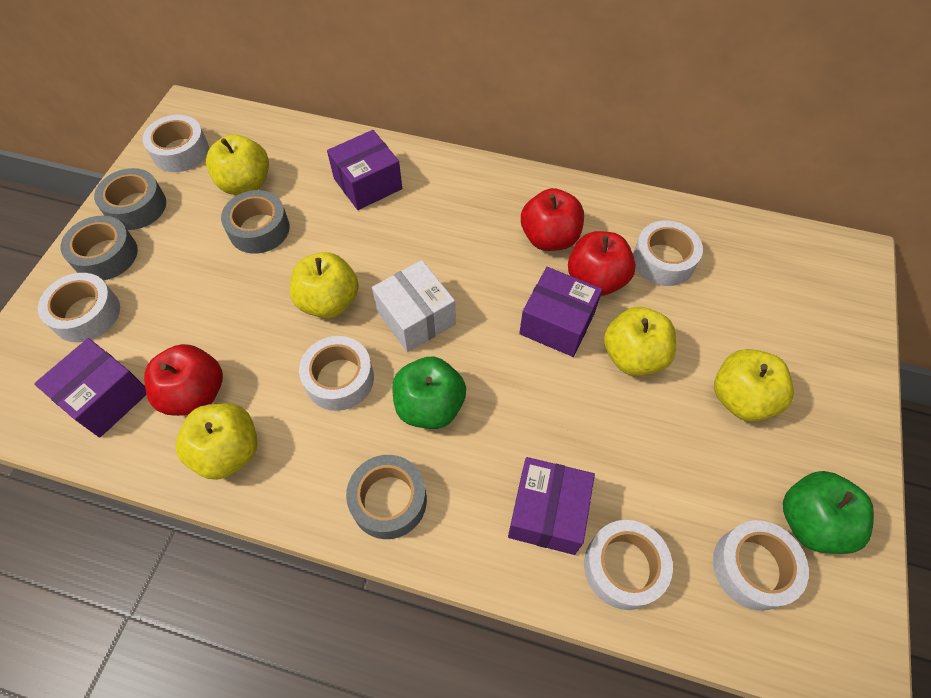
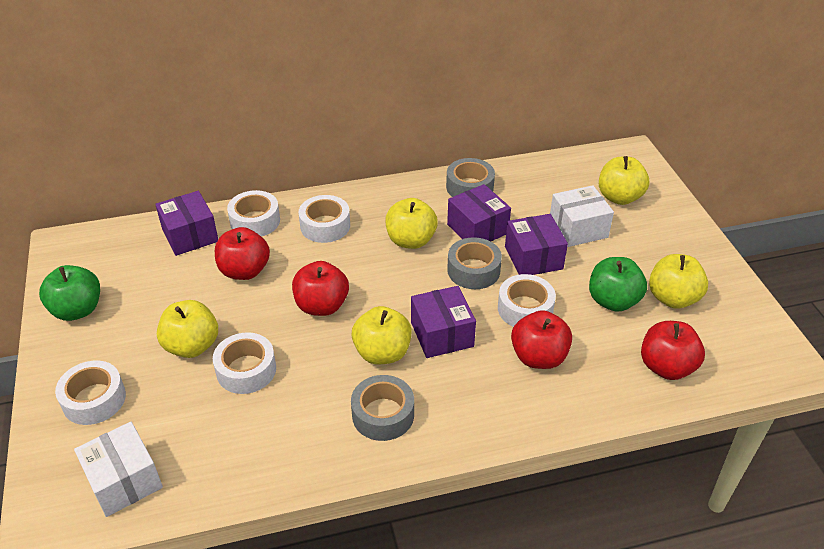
grey tape: 4 -> 3
red apple: 3 -> 4
white box: 1 -> 2
white tape: 6 -> 5

